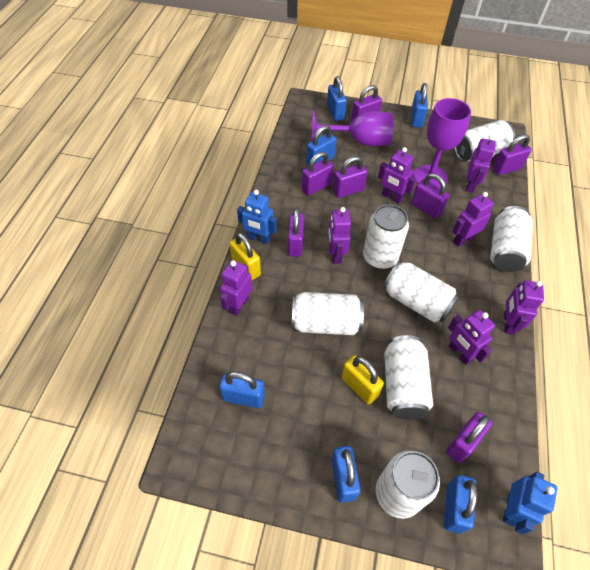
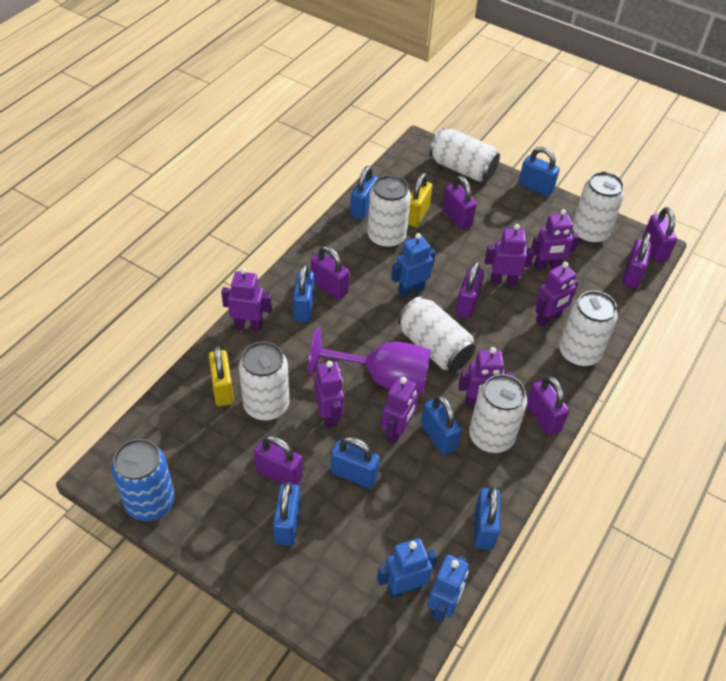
blue can: 0 -> 1
blue padlock: 6 -> 7
blue robot: 2 -> 3
purple goblet: 2 -> 1

